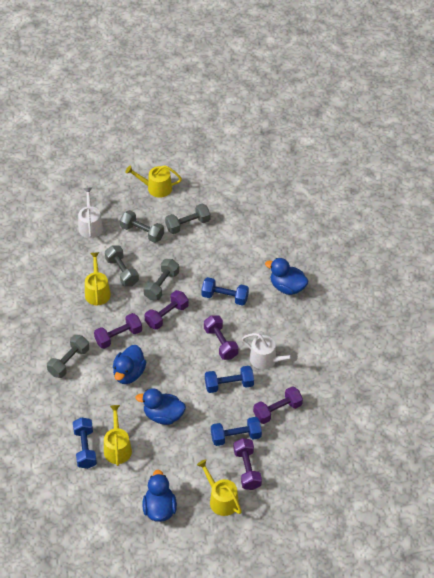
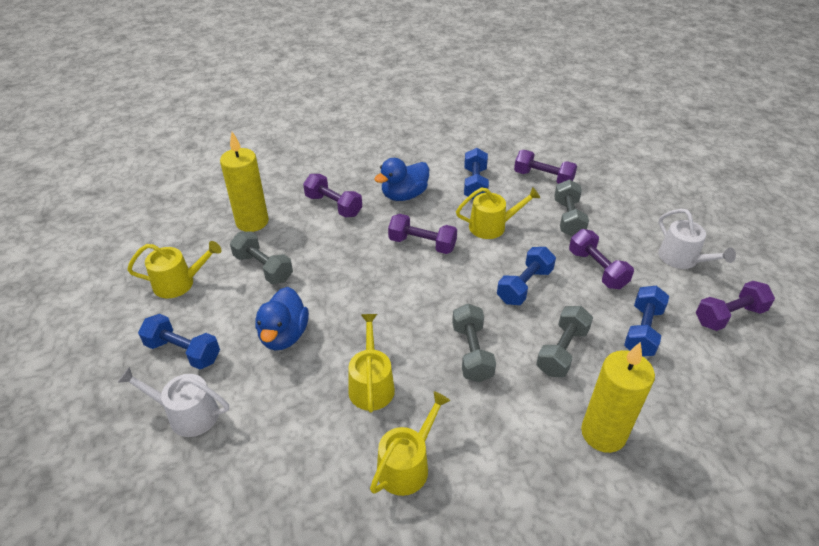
blue duck: 4 -> 2
grey dumbbell: 5 -> 4
yellow candle: 0 -> 2

